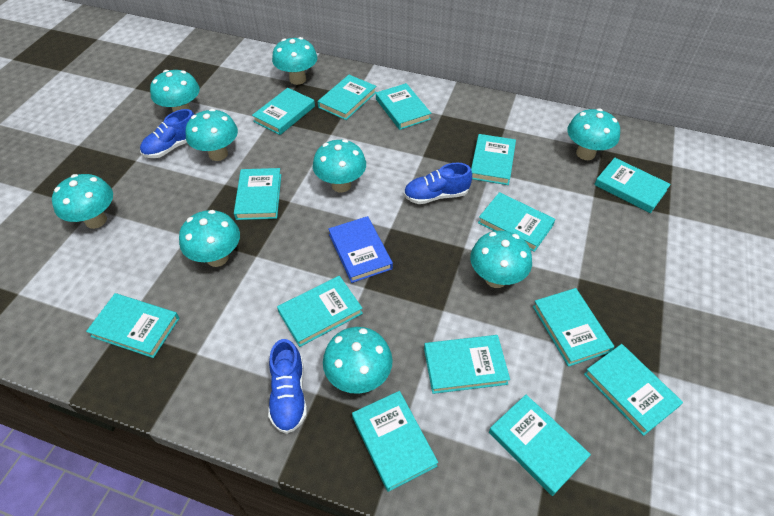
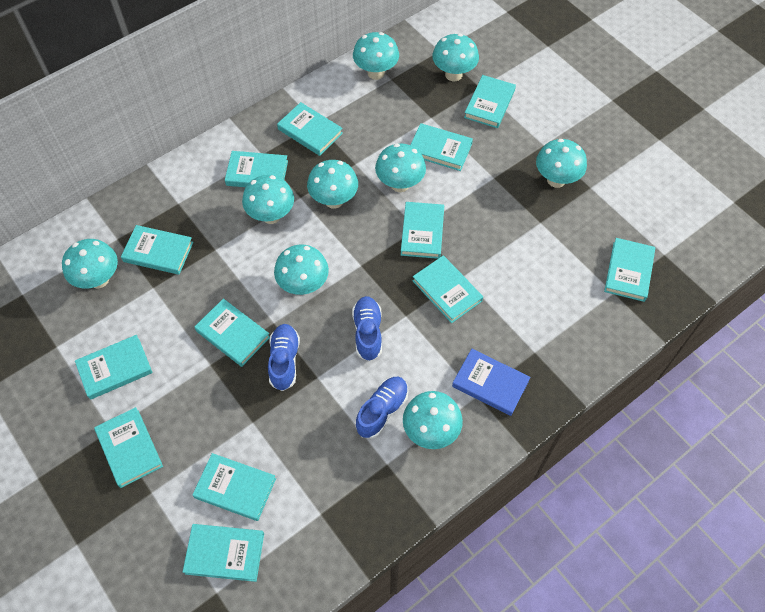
turquoise book: 14 -> 13

